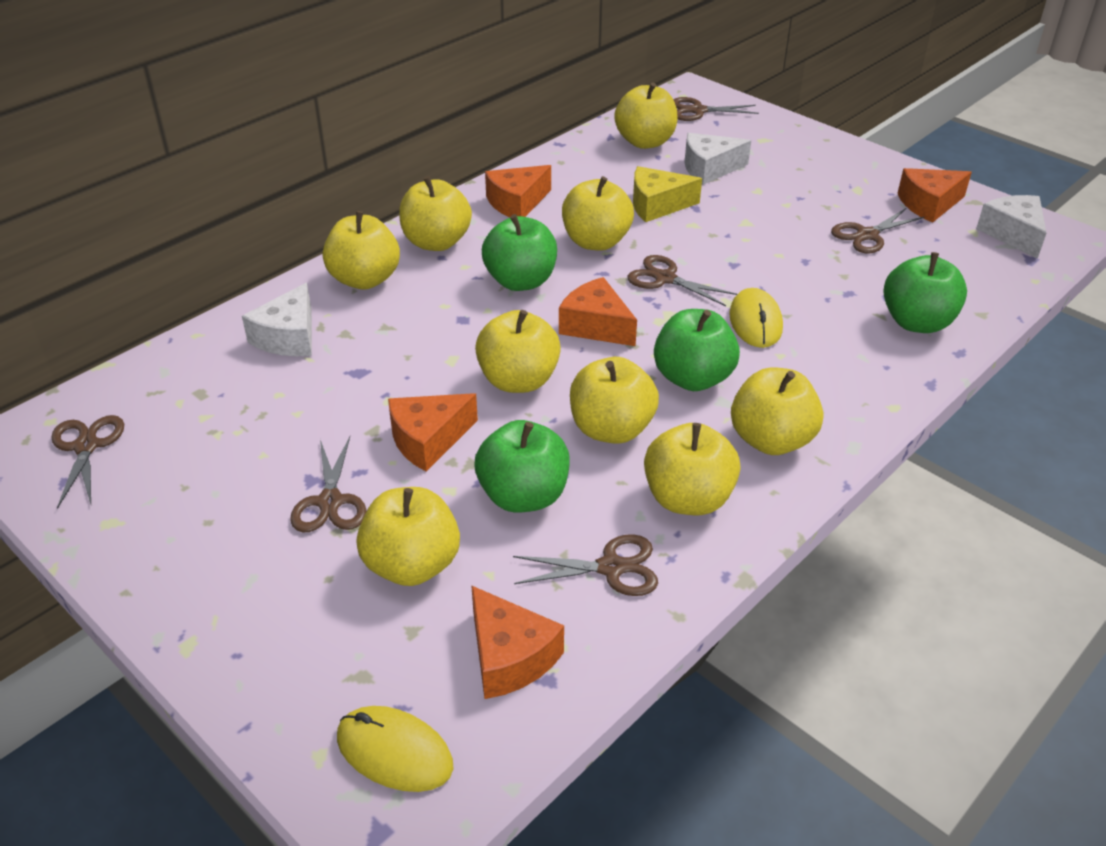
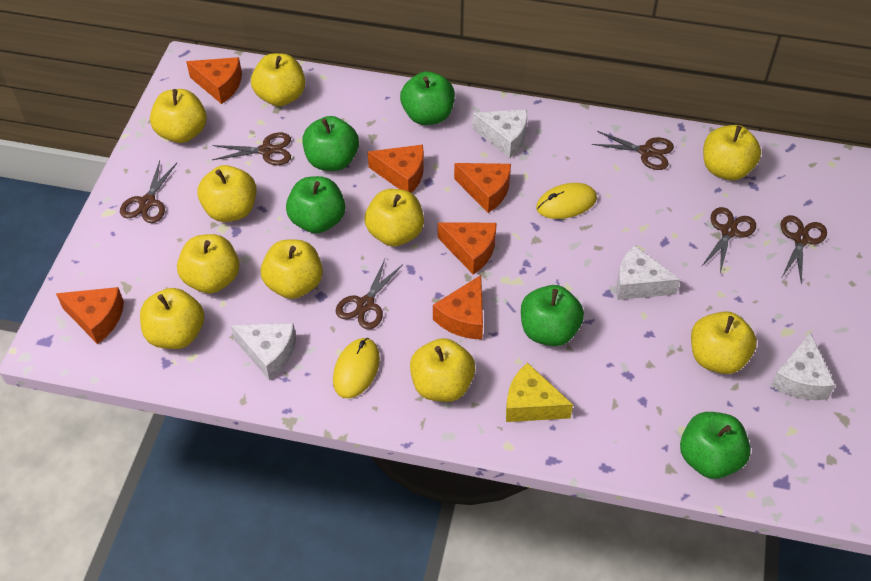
green apple: 4 -> 5
orange cheese: 5 -> 6
white cheese: 3 -> 4
yellow apple: 9 -> 10

